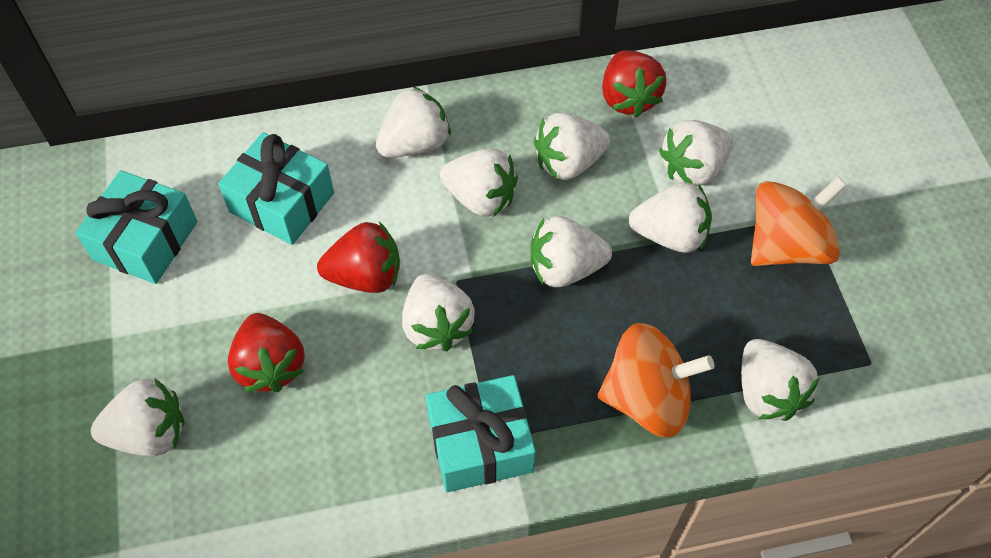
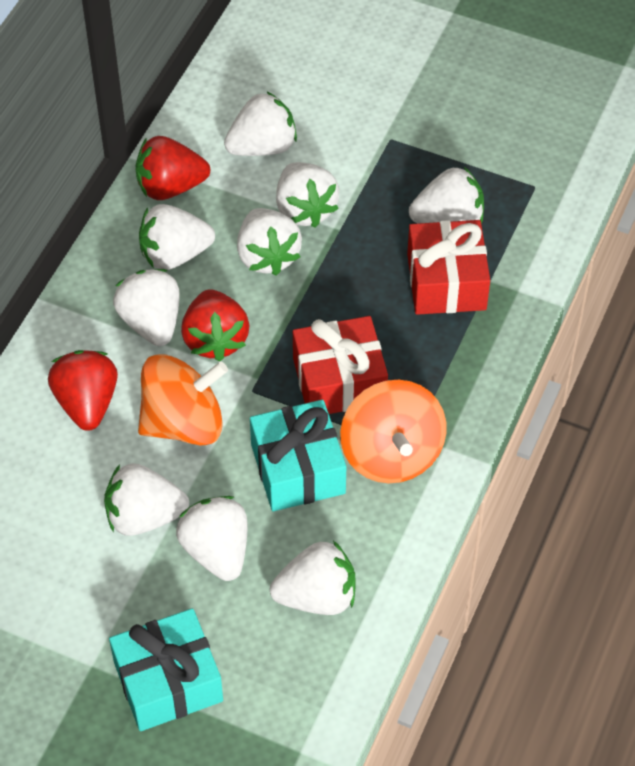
red gift: 0 -> 2
turquoise gift: 3 -> 2

